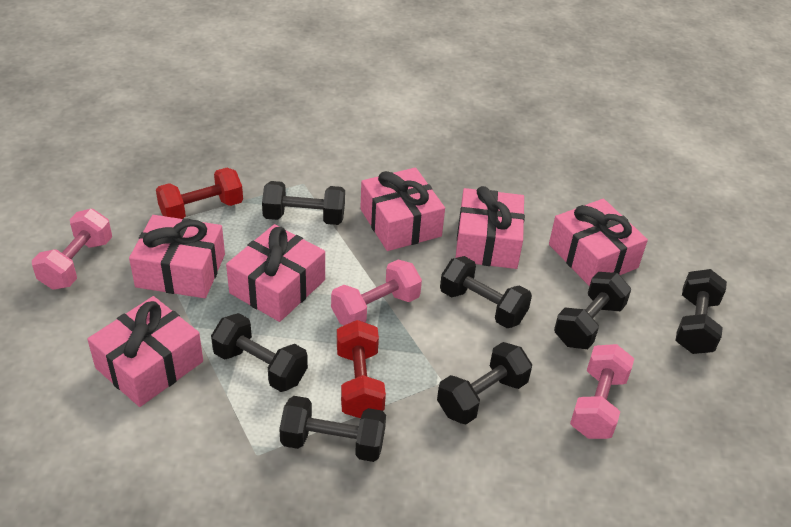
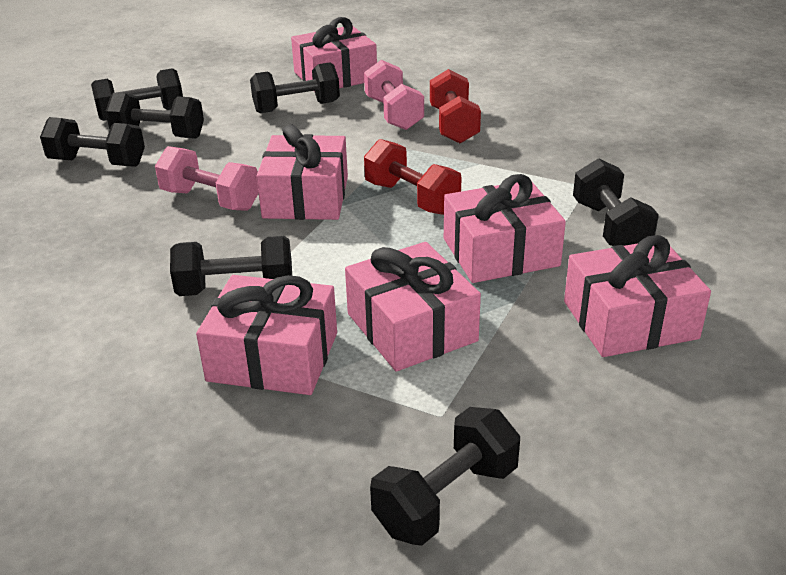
pink dumbbell: 3 -> 2

